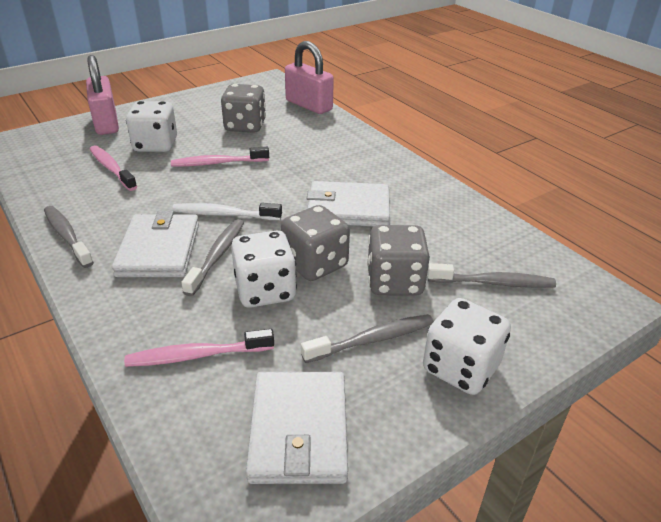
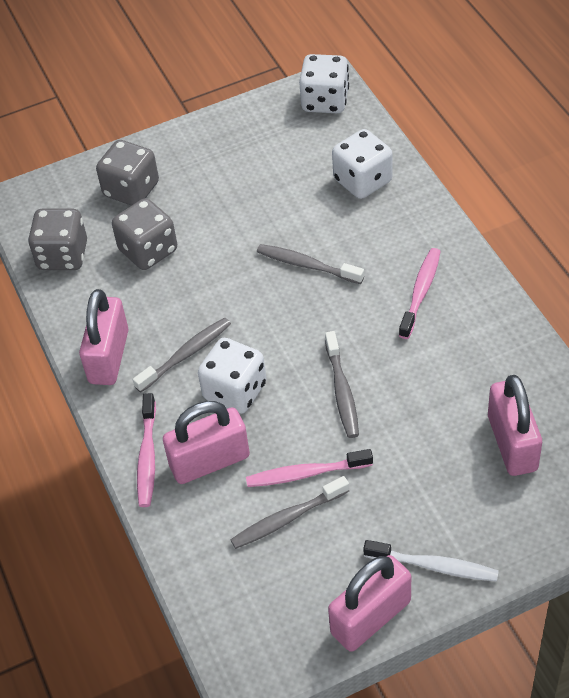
pink padlock: 2 -> 4
white wallet: 3 -> 0

